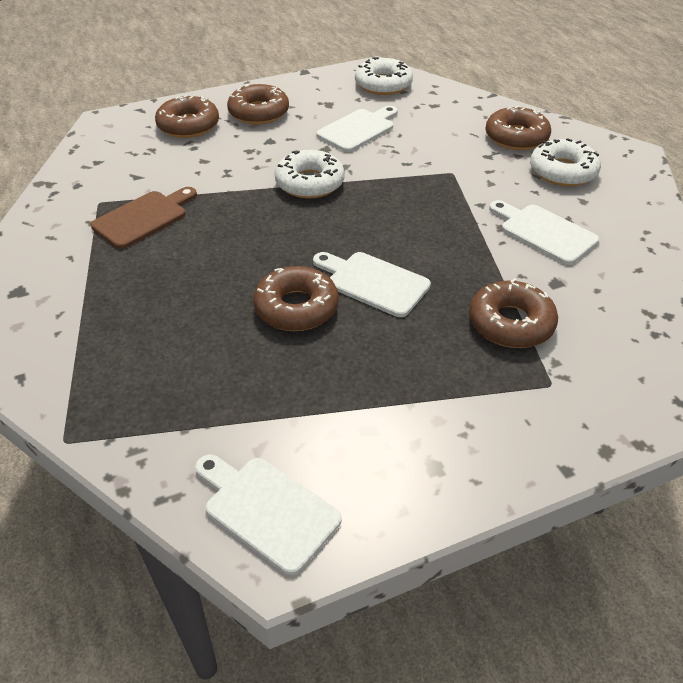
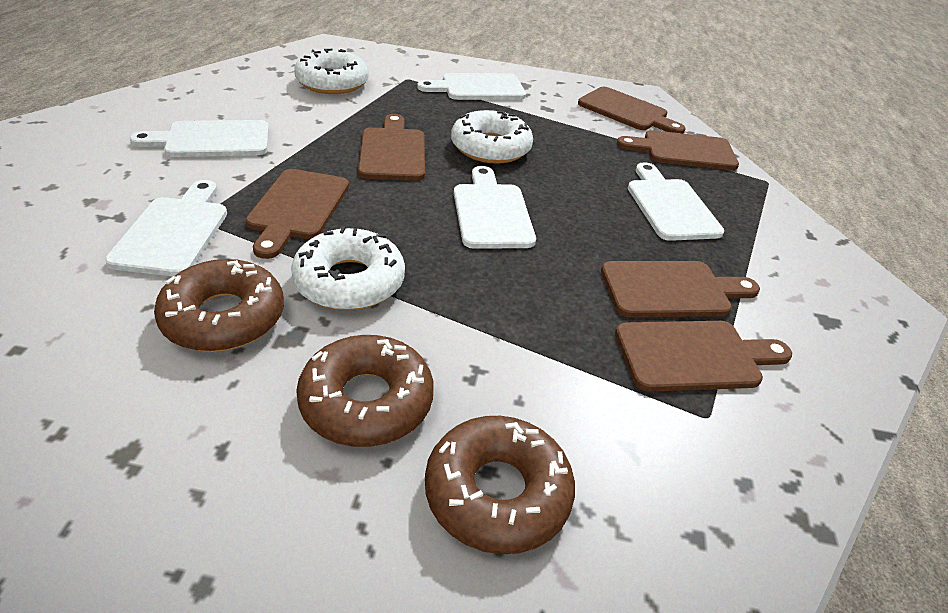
brown cutting board: 1 -> 6
brown donut: 5 -> 3
white cutting board: 4 -> 5

